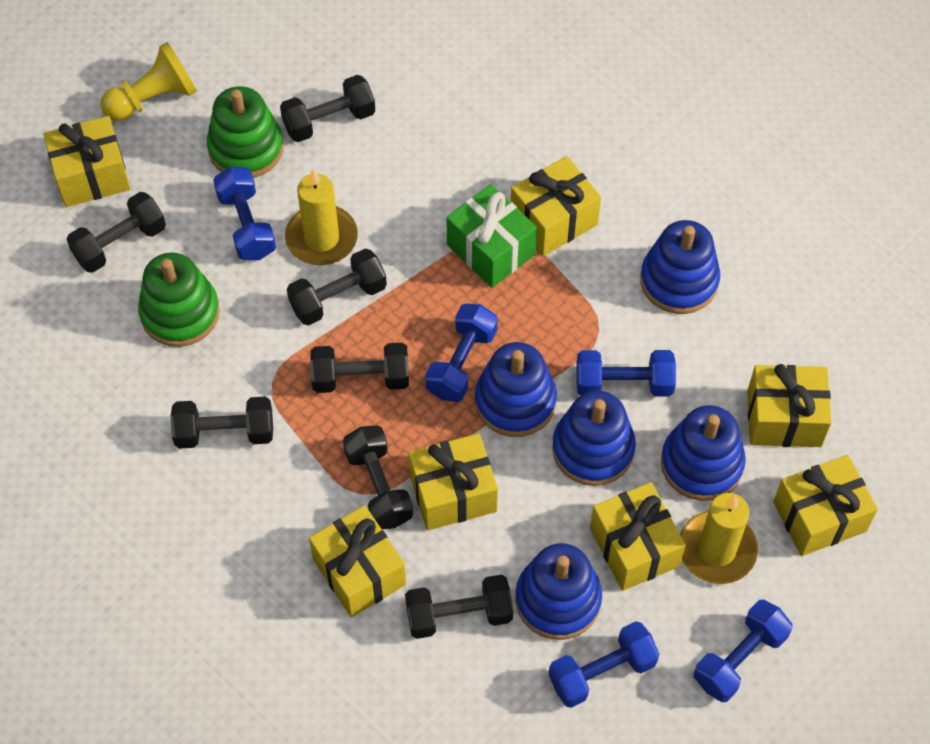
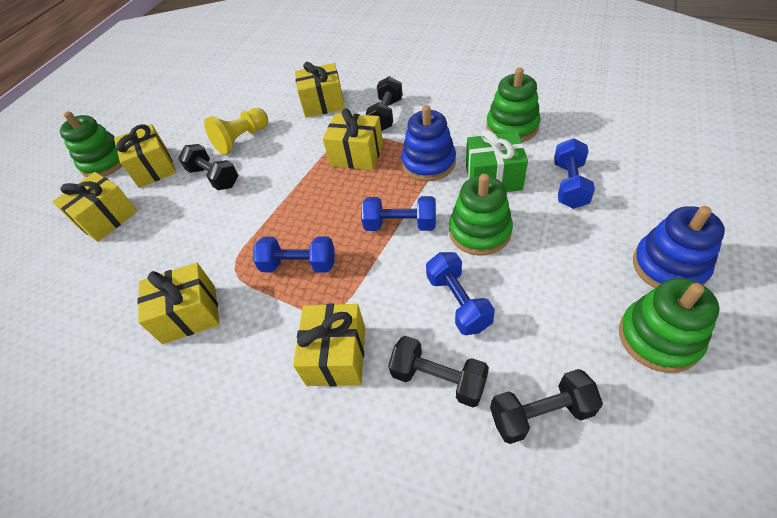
black dumbbell: 7 -> 4
blue dumbbell: 5 -> 4
blue stacking toy: 5 -> 2
green stacking toy: 2 -> 4
yellow candle: 2 -> 0
yellow gift: 7 -> 6

